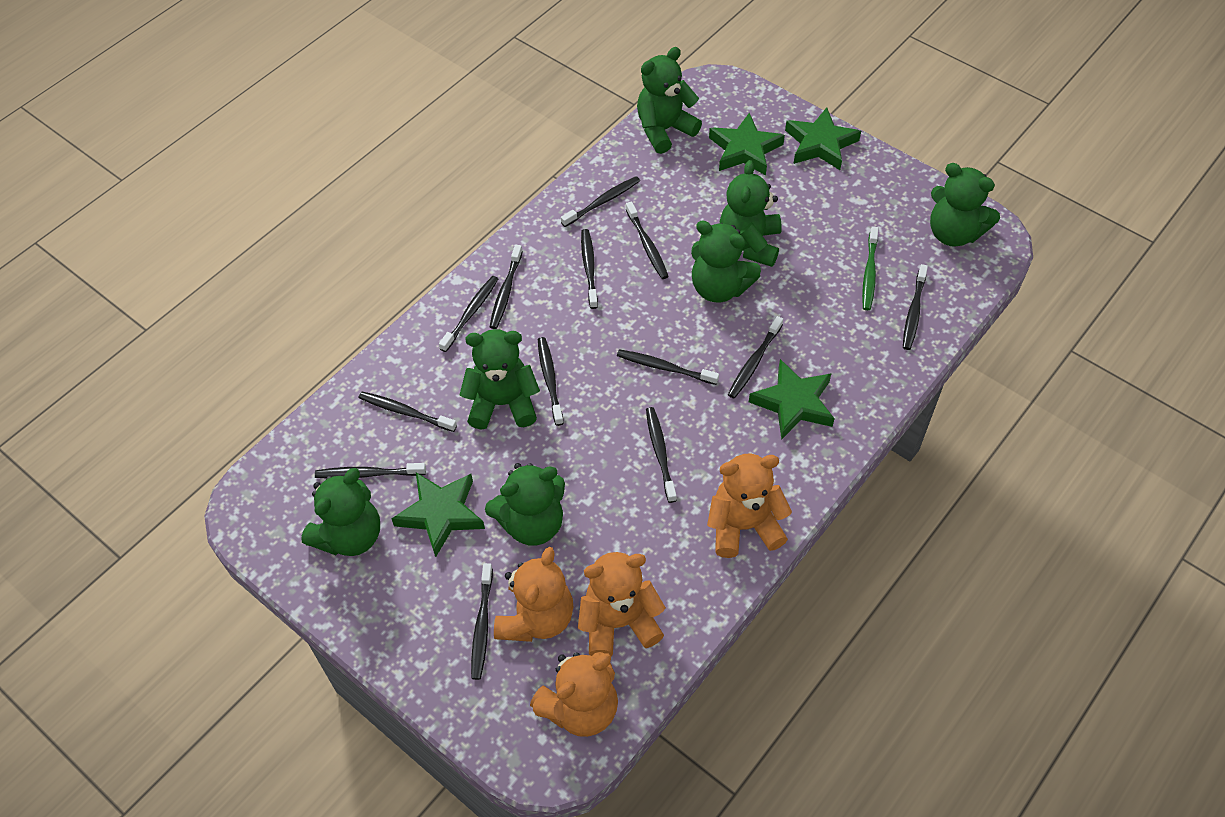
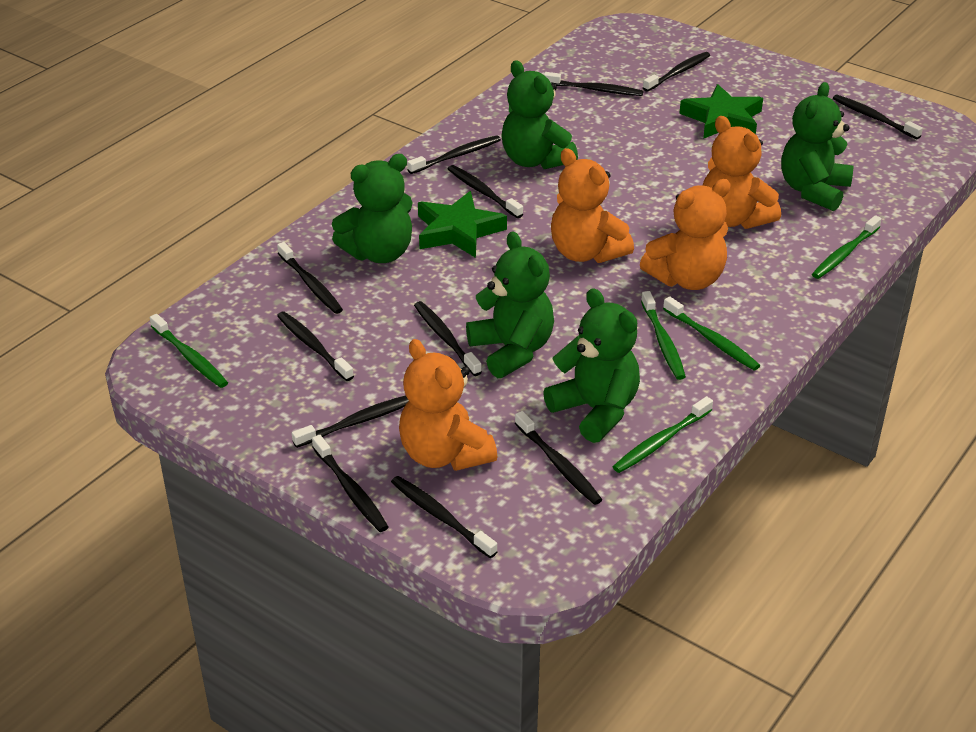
black toothbrush: 13 -> 12
green star: 4 -> 2
green teddy bear: 7 -> 5
green toothbrush: 1 -> 5

